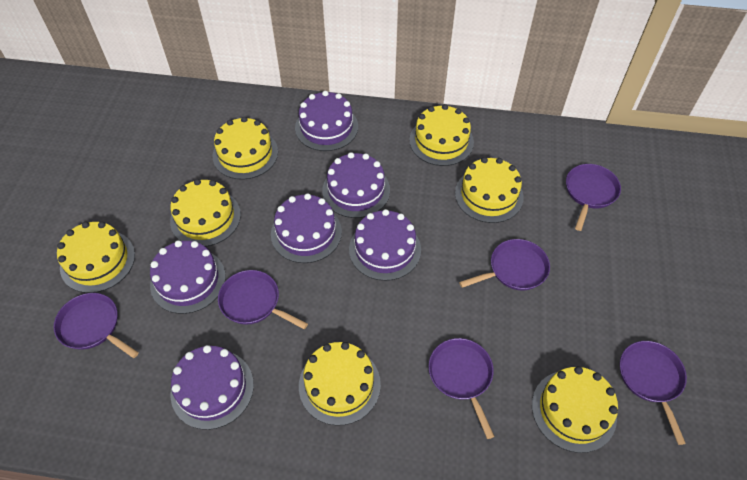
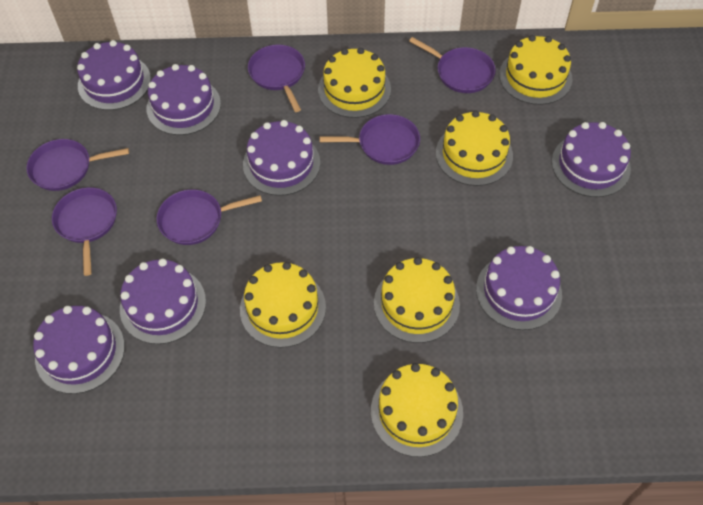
purple cake: 6 -> 7
yellow cake: 7 -> 6

